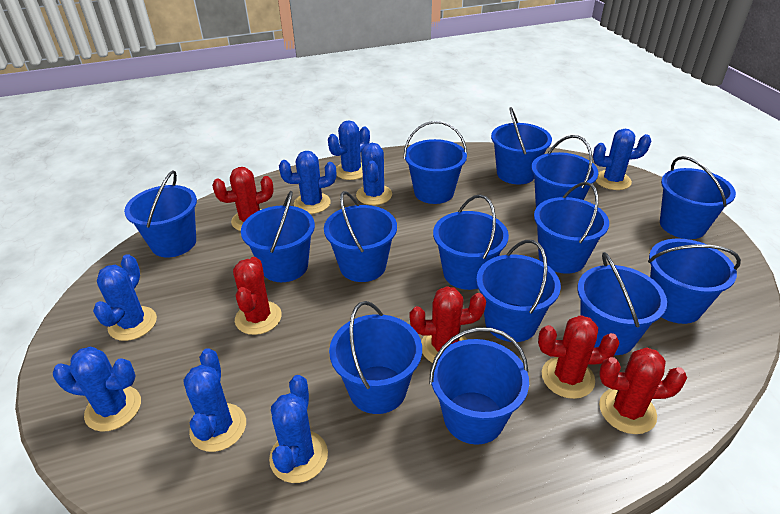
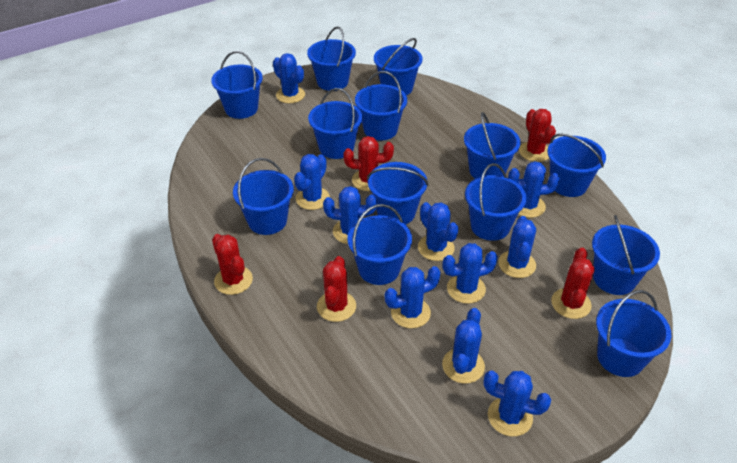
blue bucket: 14 -> 13
blue cactus: 8 -> 10

